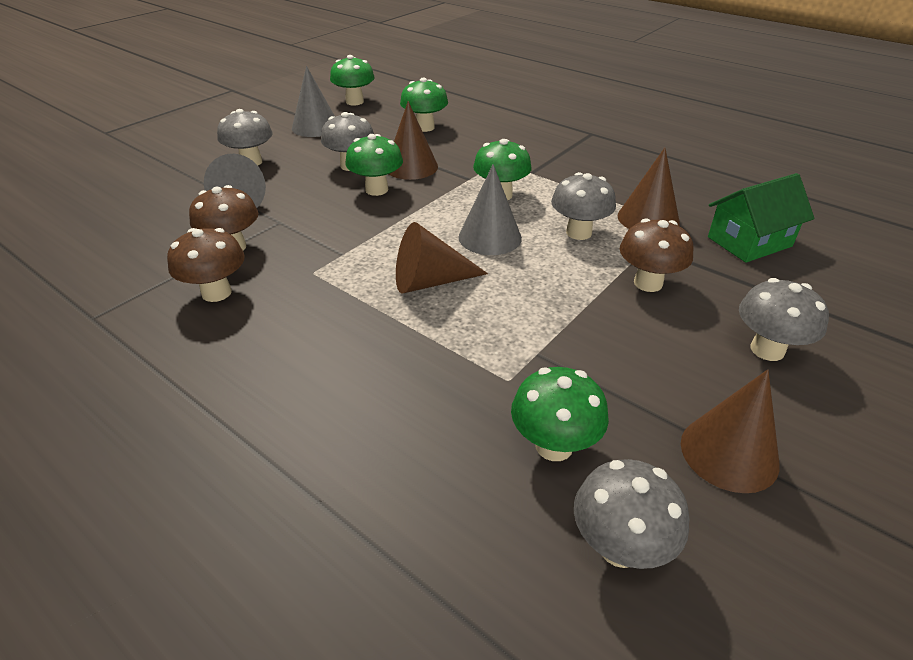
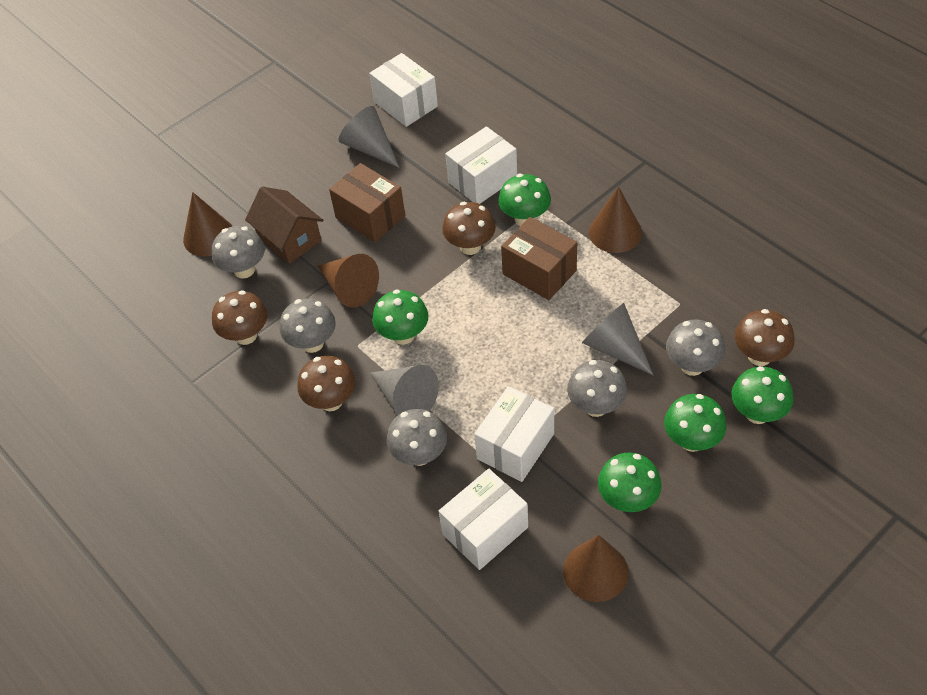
brown box: 0 -> 2
brown house: 0 -> 1
brown mushroom: 3 -> 4
green house: 1 -> 0
white box: 0 -> 4

